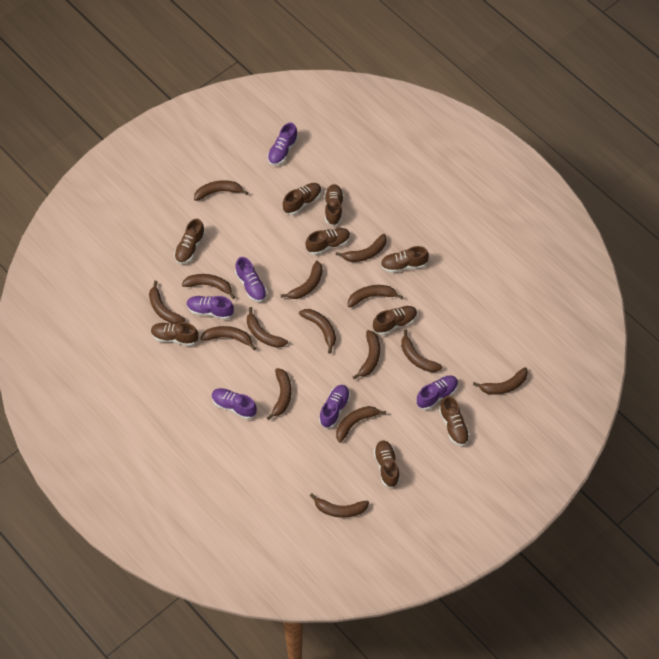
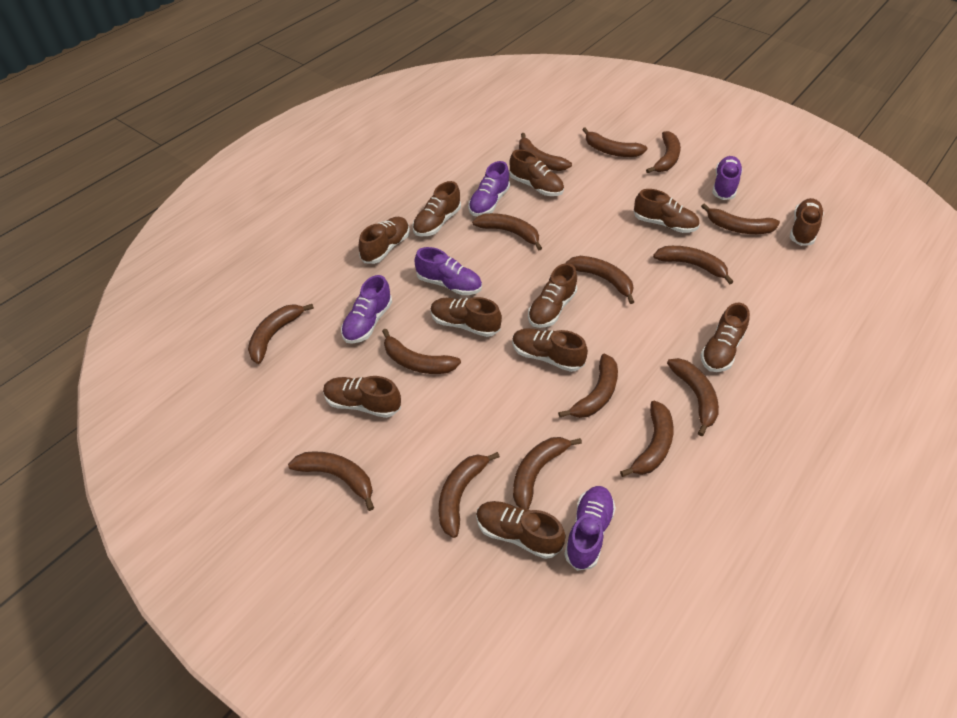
brown shoe: 9 -> 11
purple shoe: 6 -> 5

